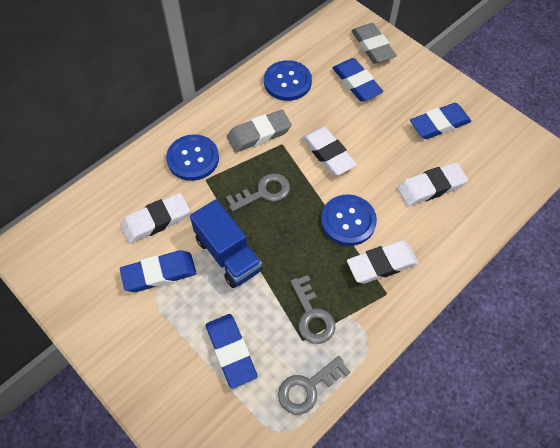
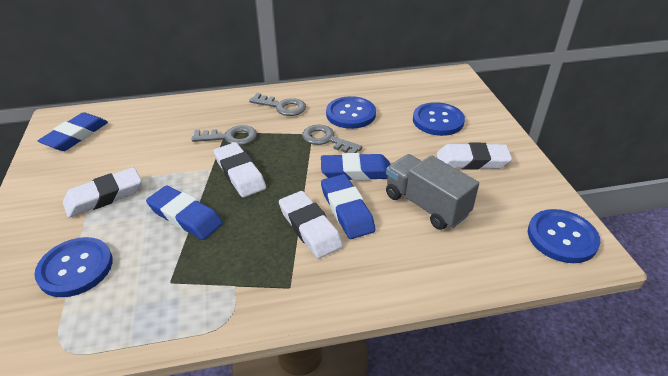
blue button: 3 -> 4
blue truck: 1 -> 0
grey eraser: 2 -> 0
grey truck: 0 -> 1

